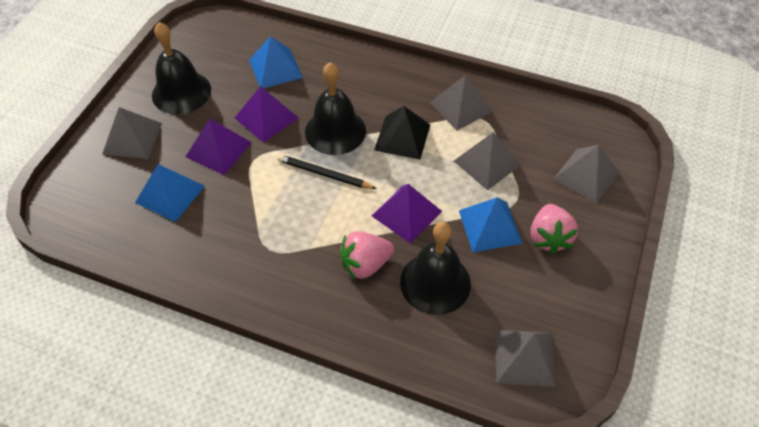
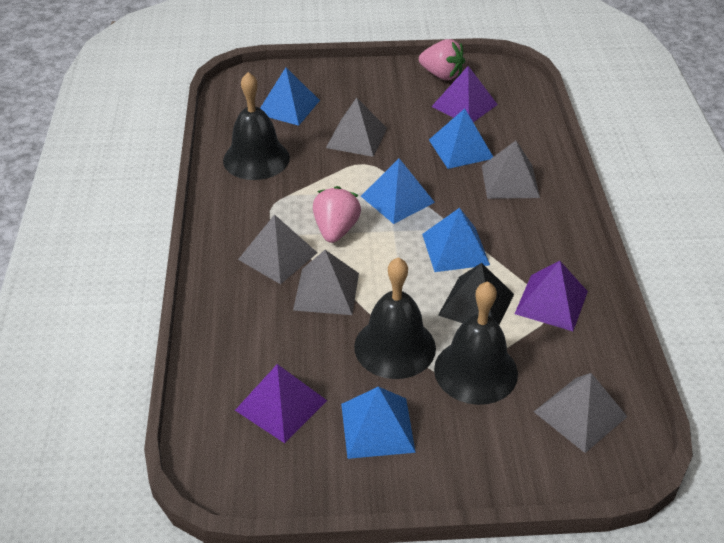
black pencil: 1 -> 0
blue pyramid: 3 -> 5

